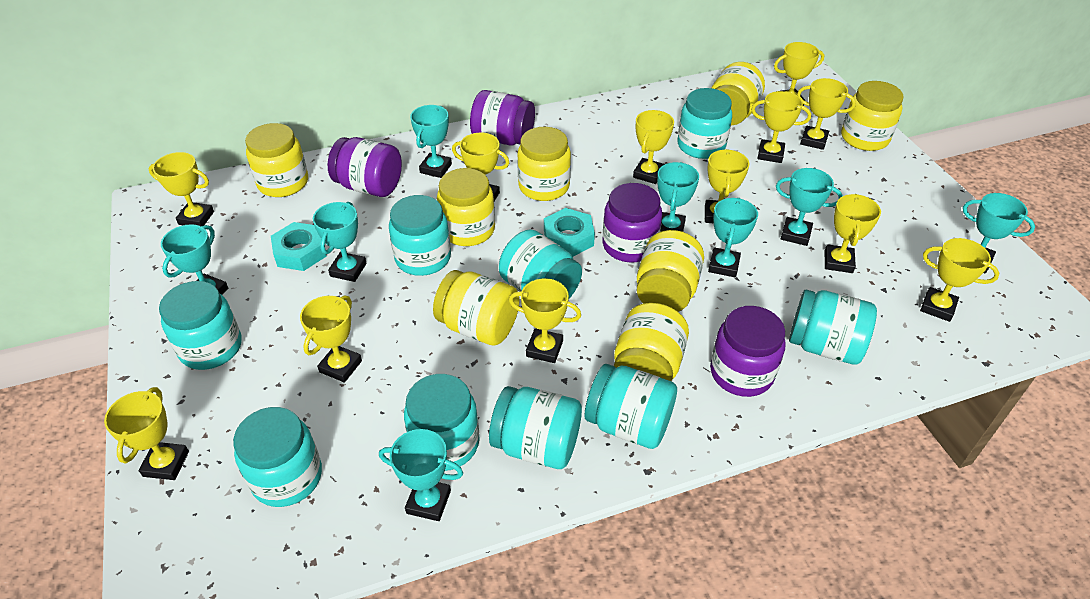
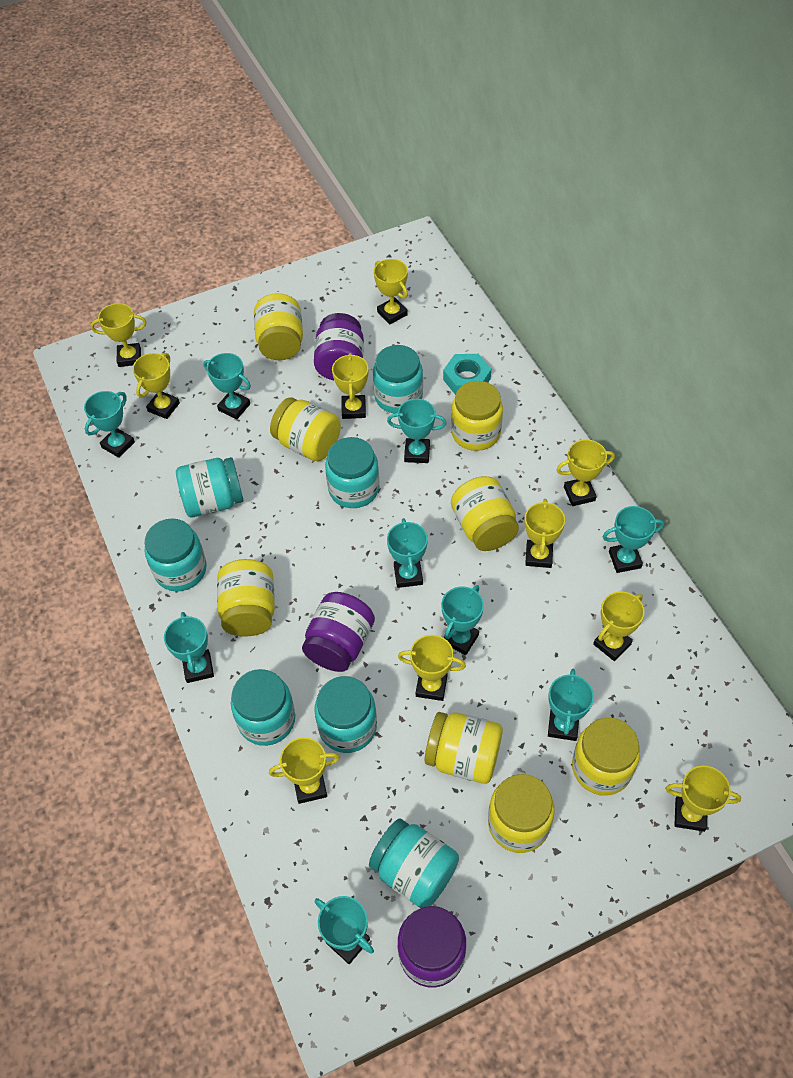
purple jar: 4 -> 3
turquoise jar: 9 -> 7
turquoise nut: 2 -> 1
turquoise trophy: 8 -> 9
yellow trophy: 12 -> 10

